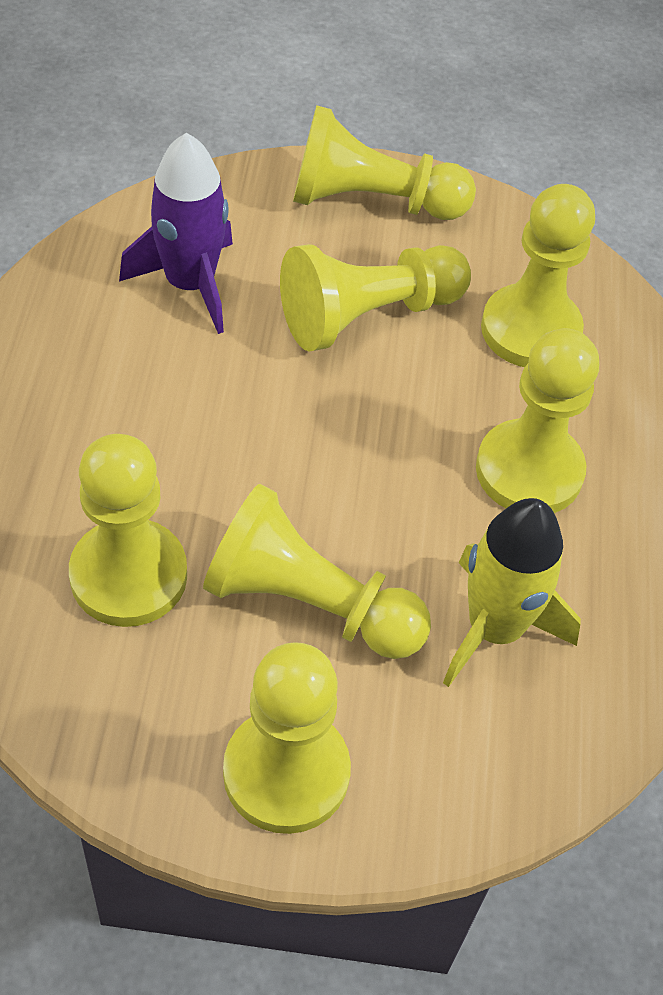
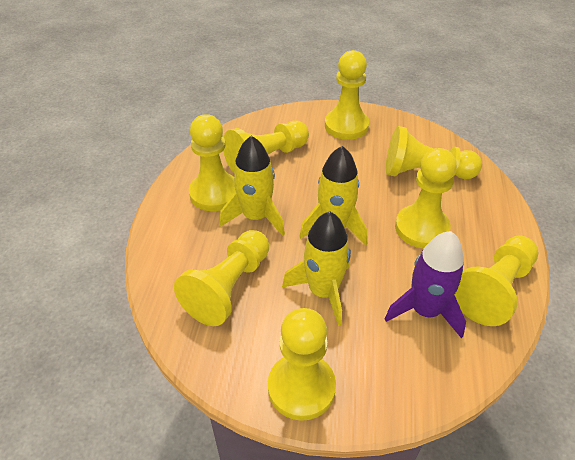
yellow pawn: 7 -> 8
yellow rocket: 1 -> 3

